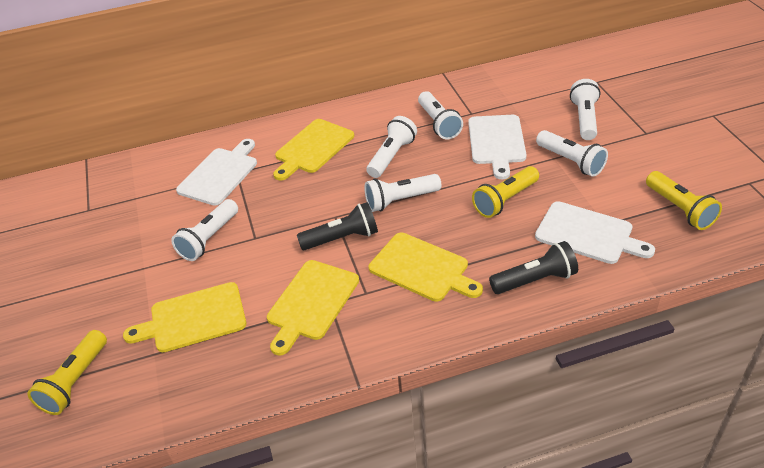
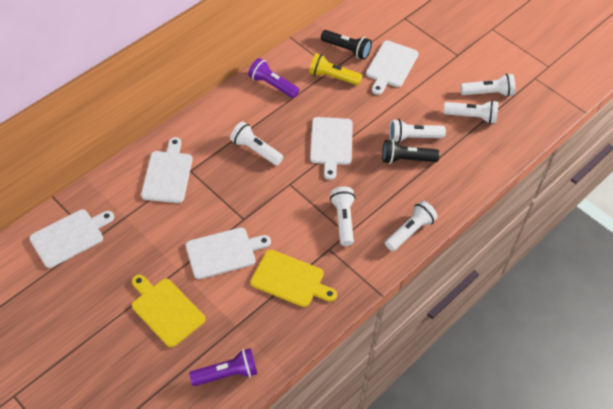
purple flashlight: 0 -> 2
white cutting board: 3 -> 5
yellow cutting board: 4 -> 2
yellow flashlight: 3 -> 1

